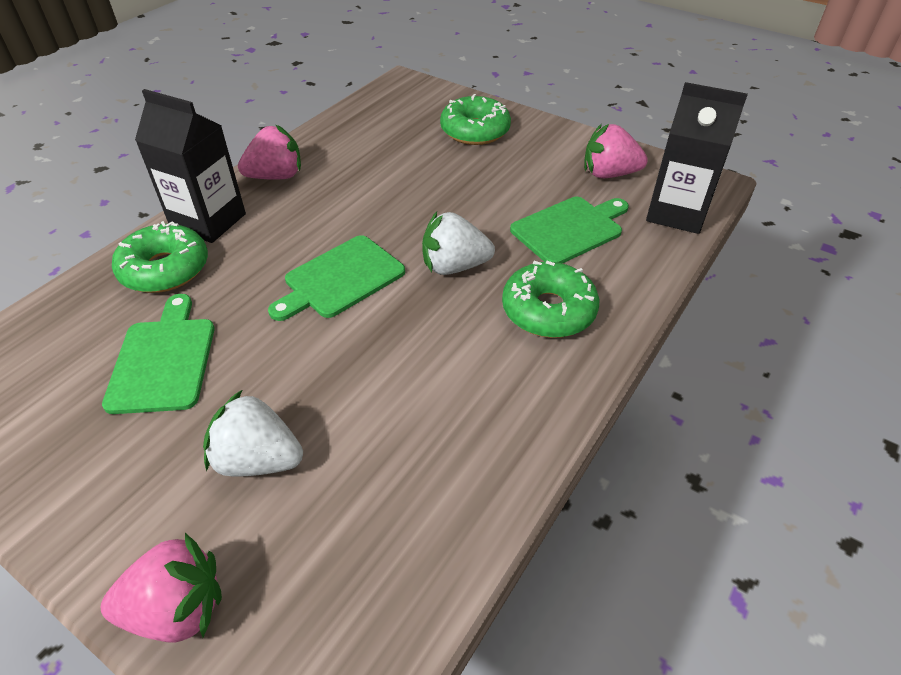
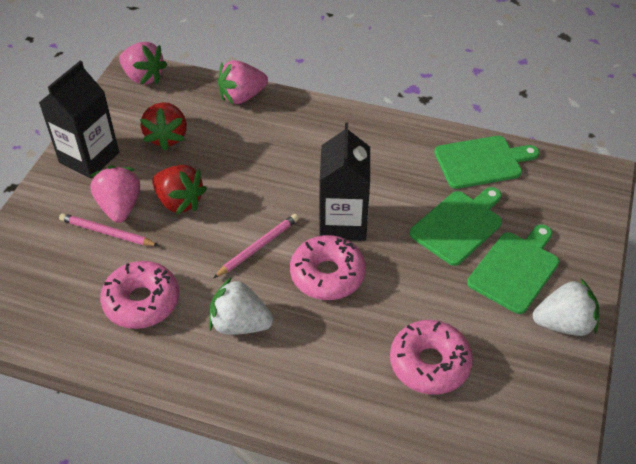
green donut: 3 -> 0
pink donut: 0 -> 3
pink pencil: 0 -> 2
red strawberry: 0 -> 2

